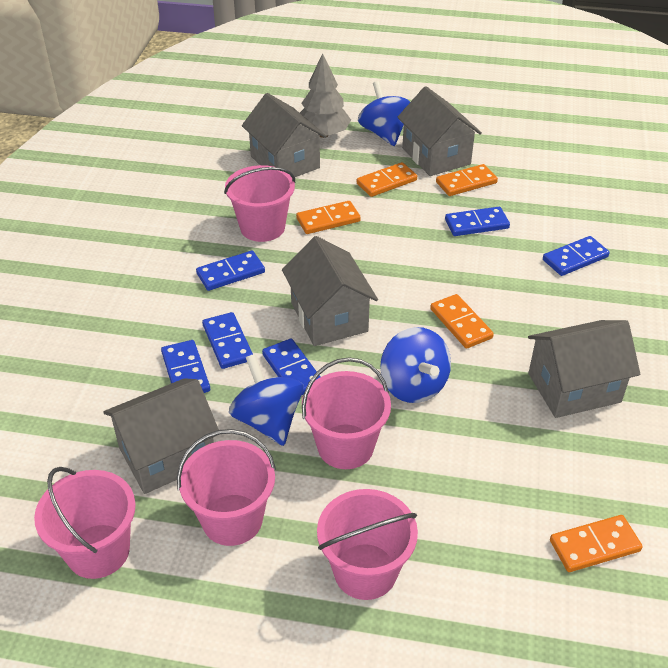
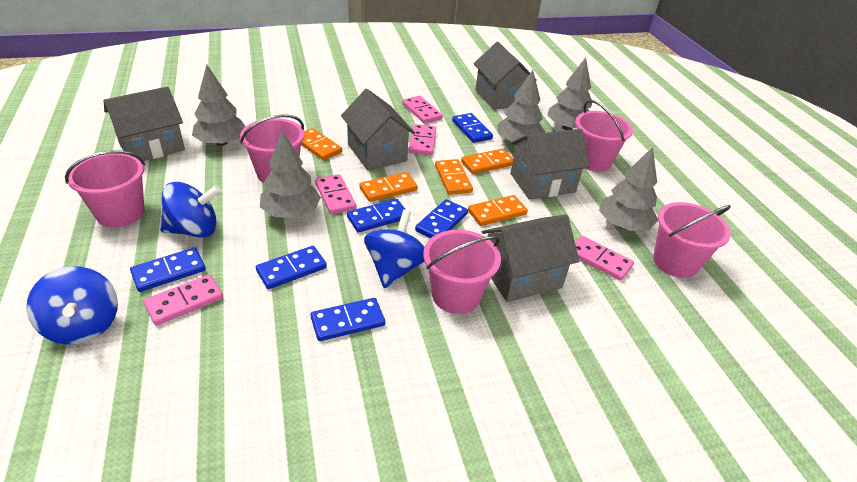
grey tree: 1 -> 5
pink domino: 0 -> 5

